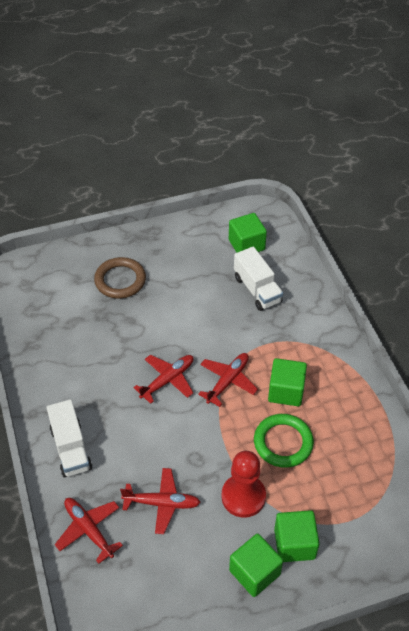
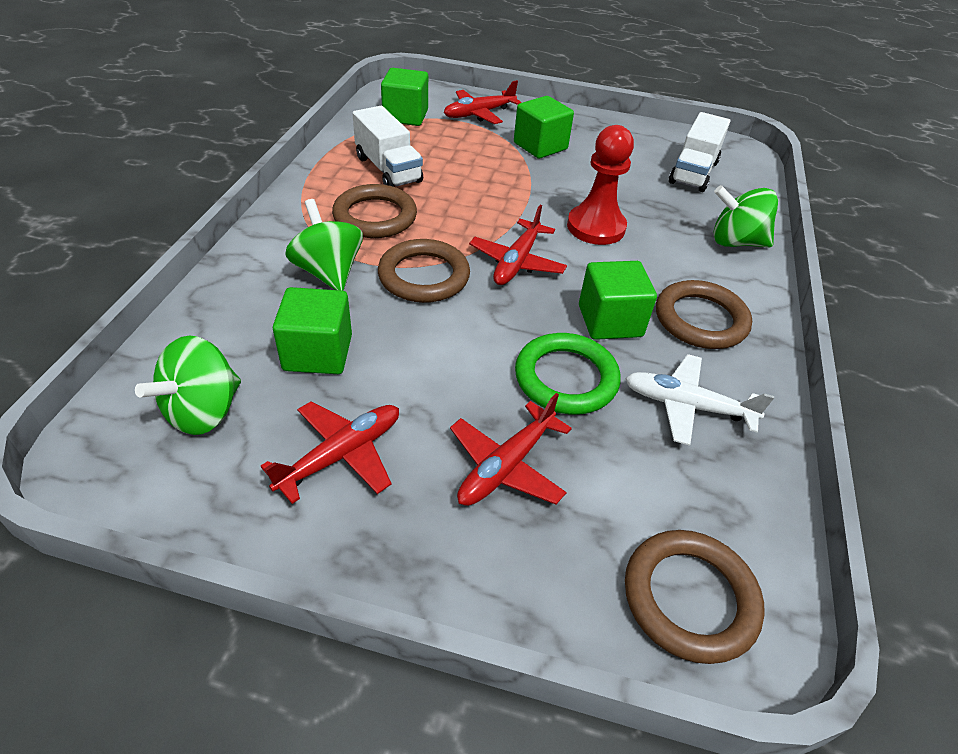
brown ring: 1 -> 4
green spinning top: 0 -> 3
white plane: 0 -> 1

